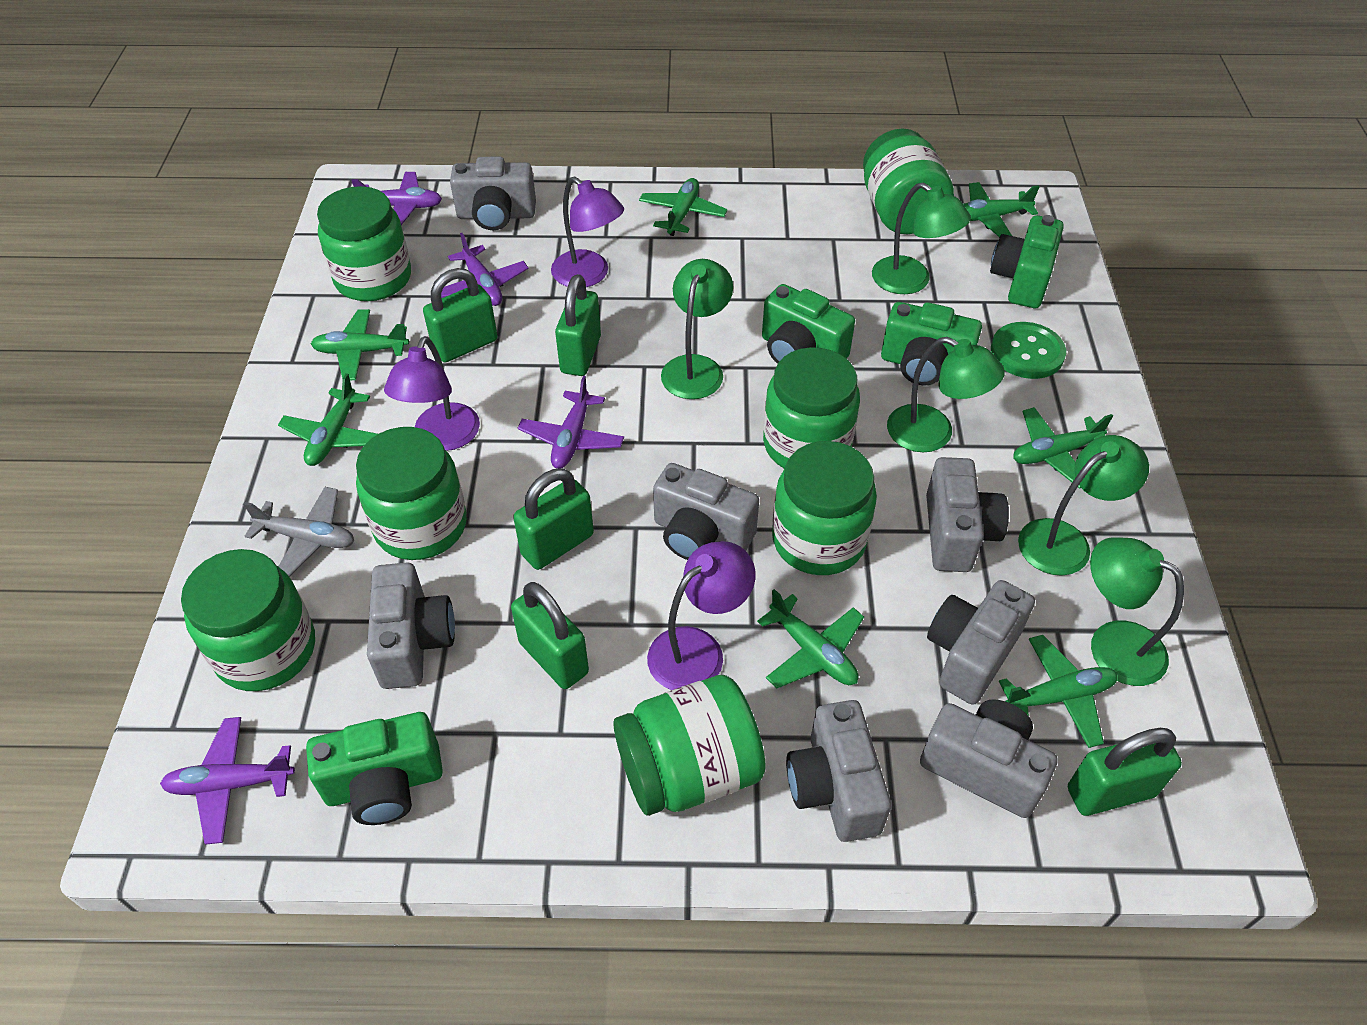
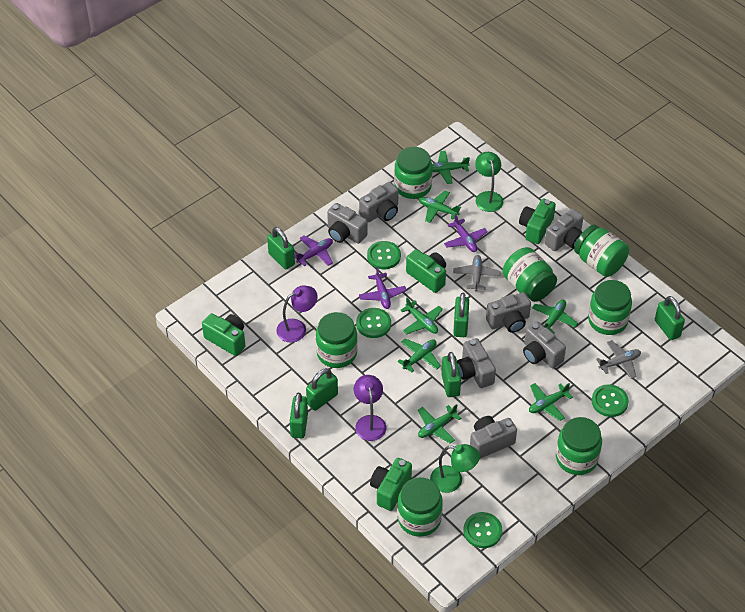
green button: 1 -> 4
green lamp: 5 -> 2
green padlock: 5 -> 6
grey plane: 1 -> 2
purple lamp: 3 -> 2
purple plane: 4 -> 3

